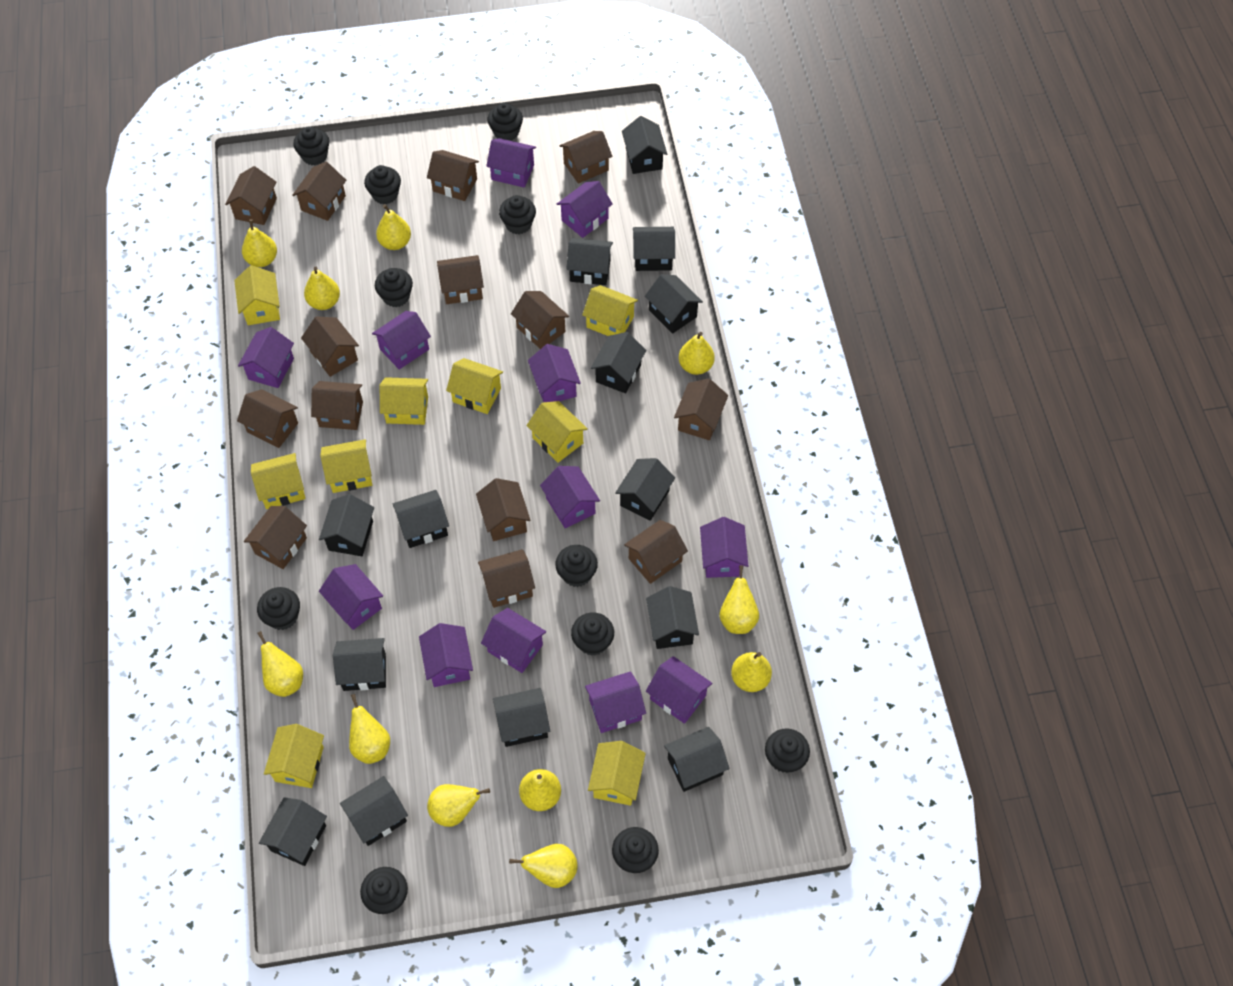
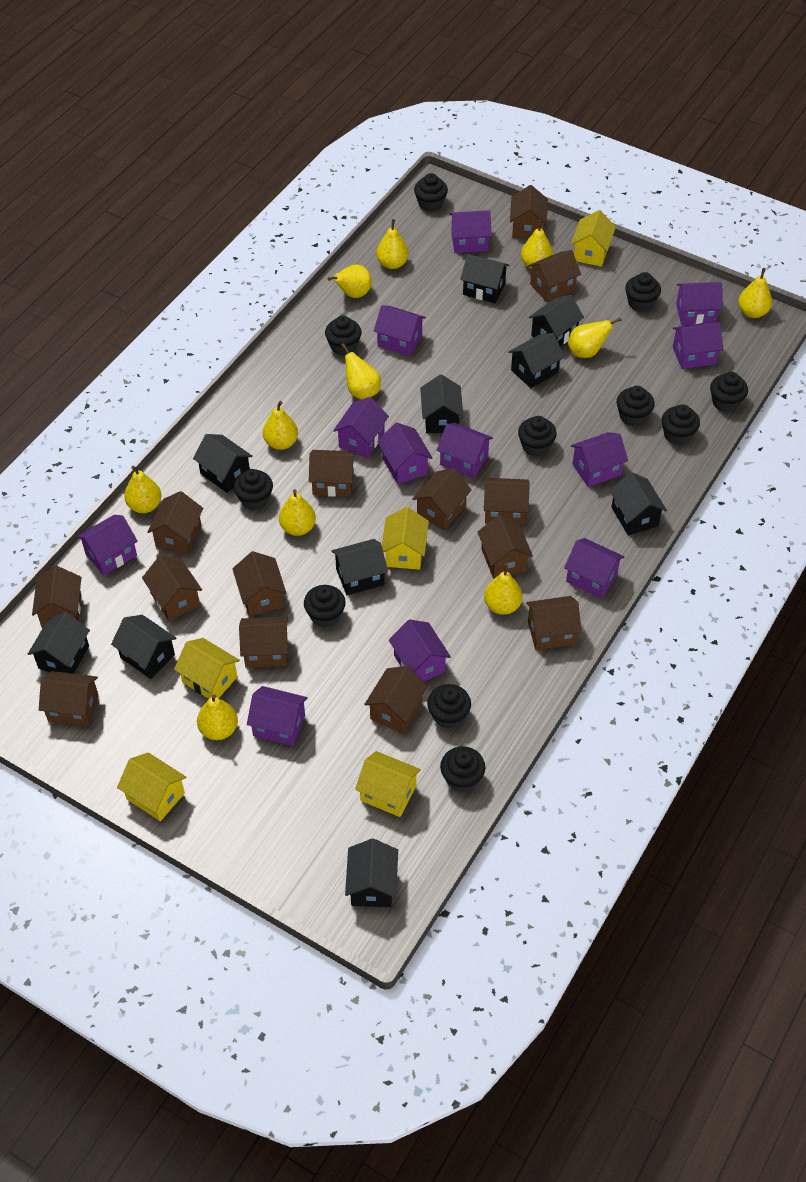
black house: 14 -> 10
yellow house: 9 -> 5

